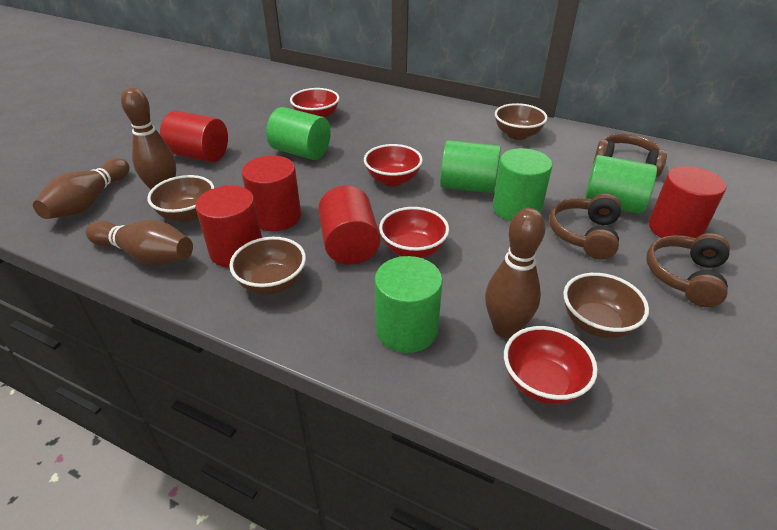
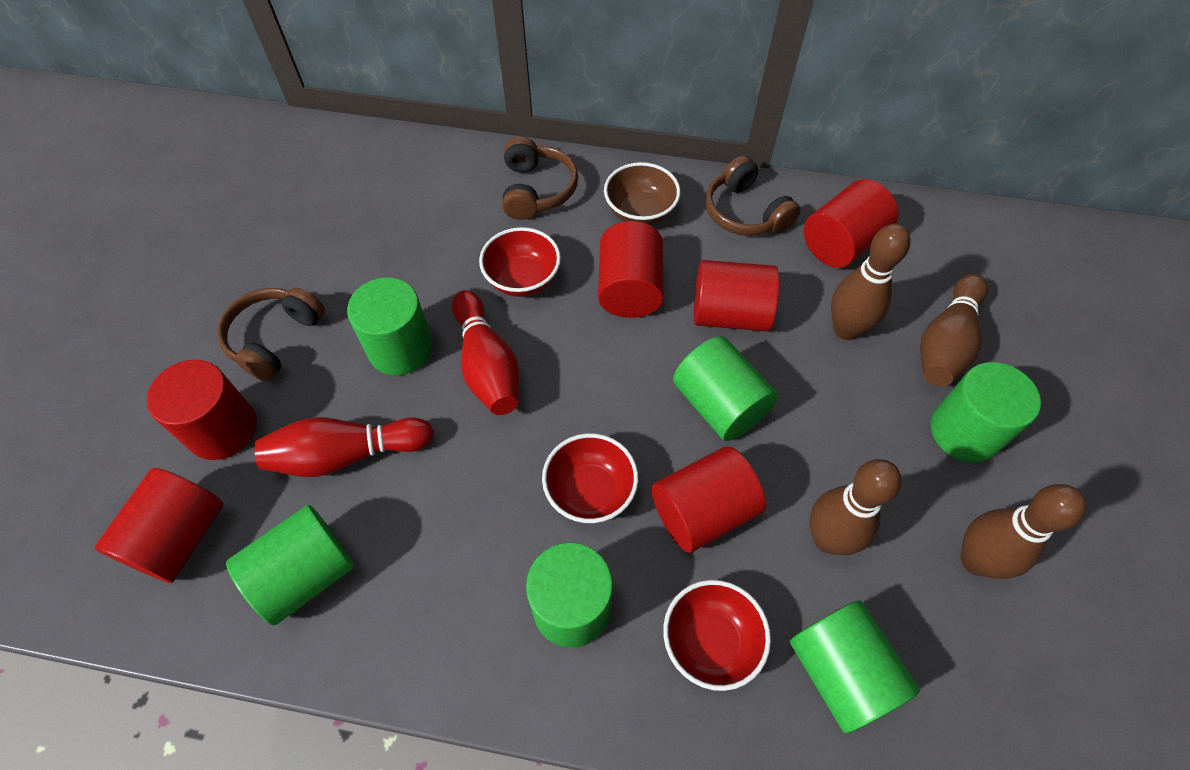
brown bowl: 4 -> 1
green cylinder: 5 -> 6
red bowl: 4 -> 3
red bowling pin: 0 -> 2
red cylinder: 5 -> 6

